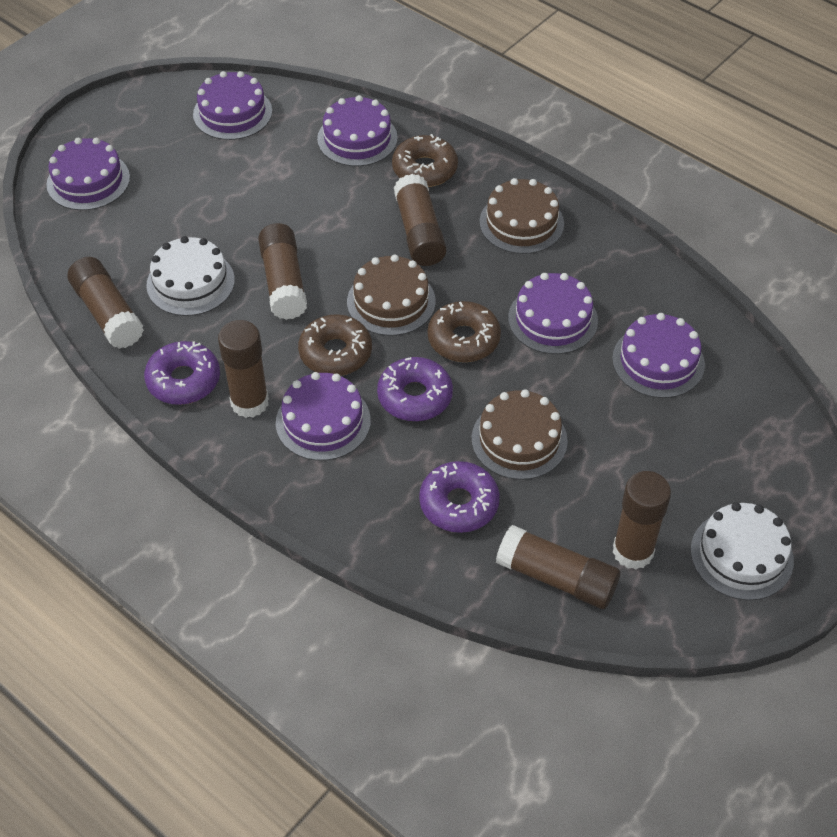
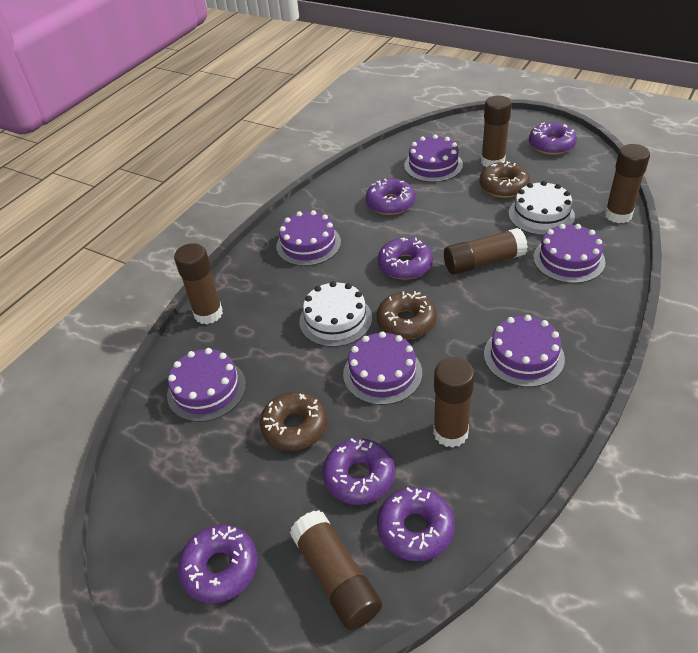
brown cake: 3 -> 0
purple donut: 3 -> 6

